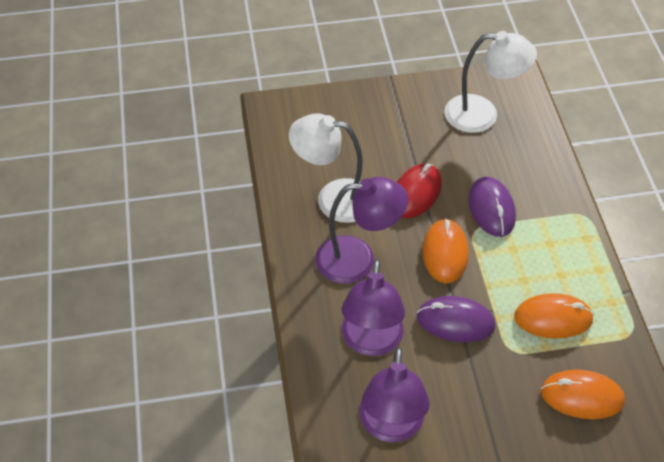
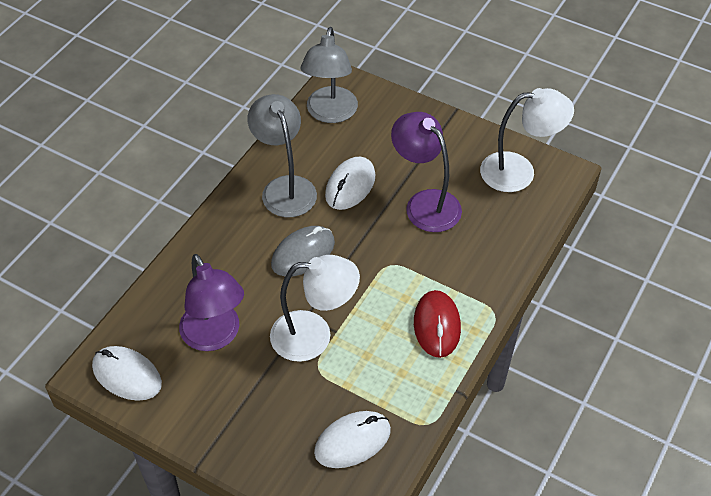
grey lamp: 0 -> 2
grey mouse: 0 -> 1
orange mouse: 3 -> 0
purple lamp: 3 -> 2
purple mouse: 2 -> 0
white mouse: 0 -> 3

